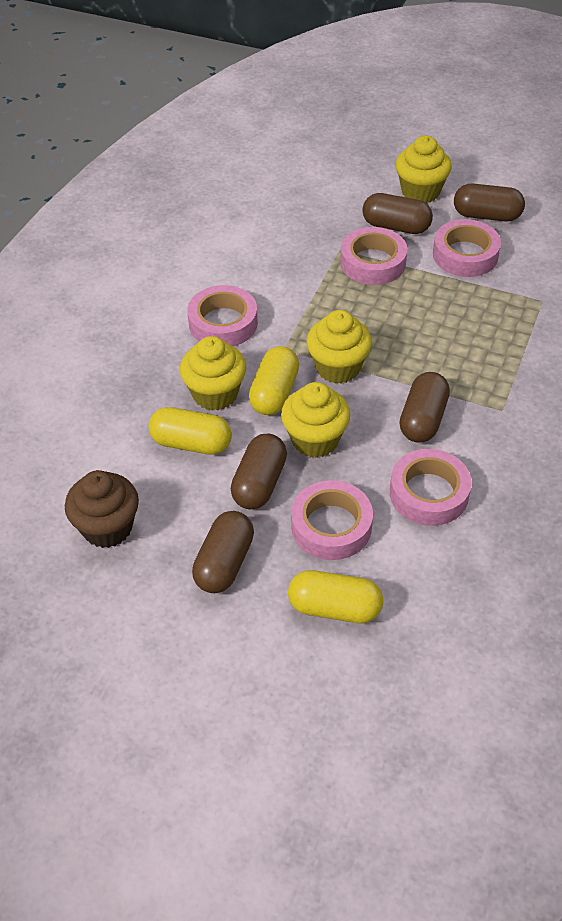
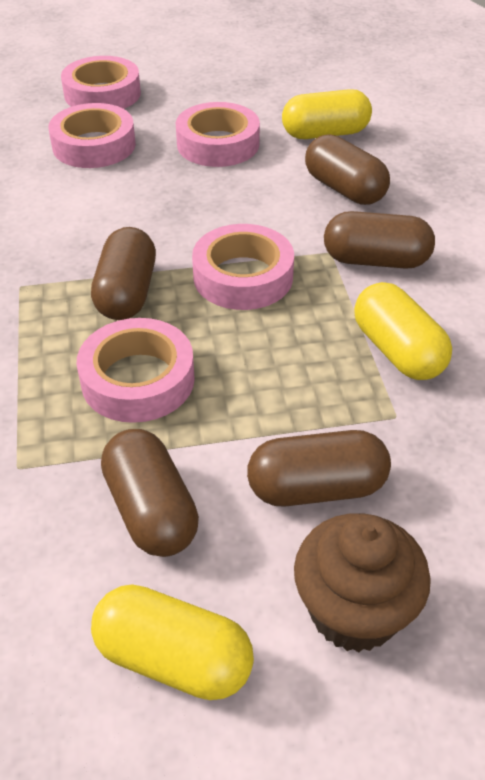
yellow cupcake: 4 -> 0

